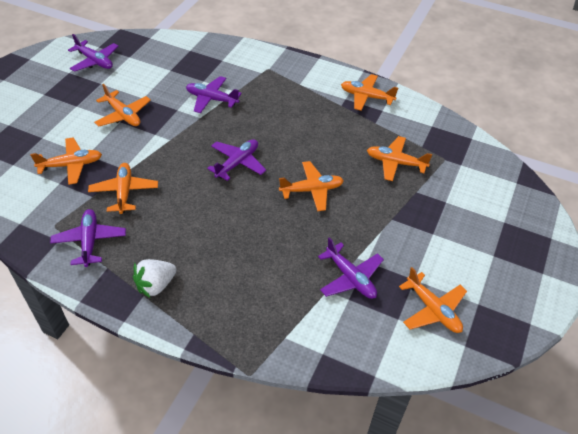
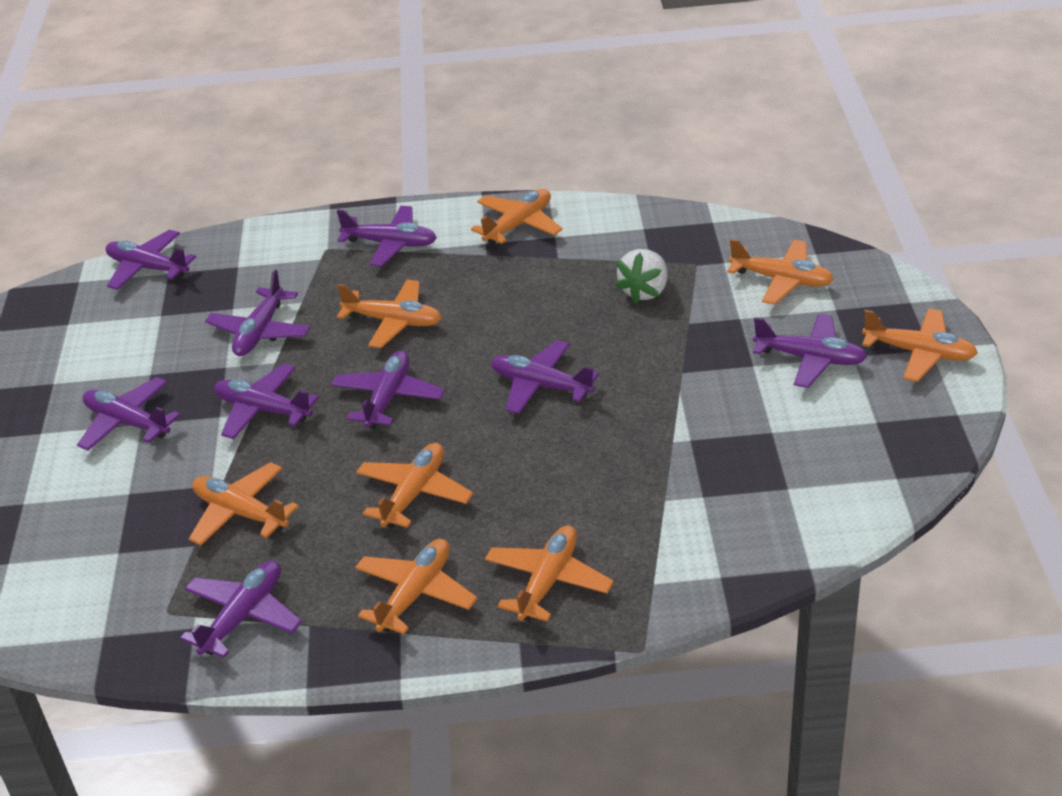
orange plane: 7 -> 8
purple plane: 5 -> 9

